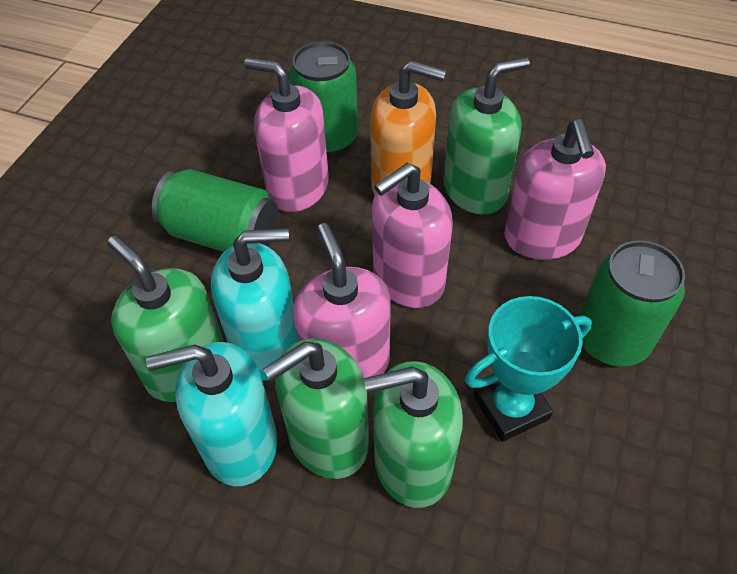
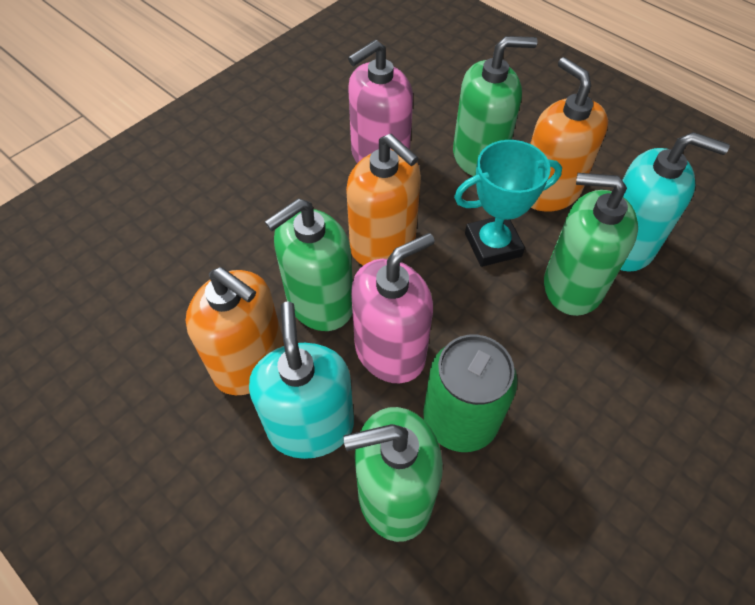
green can: 3 -> 1
orange soap dispenser: 1 -> 3
pink soap dispenser: 4 -> 2

